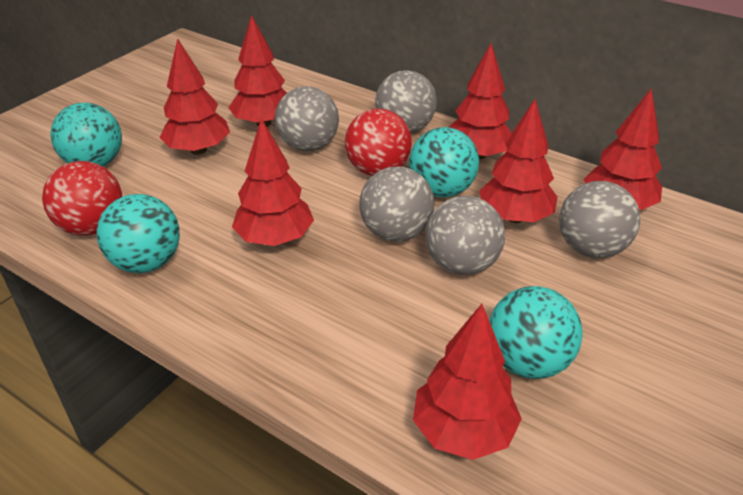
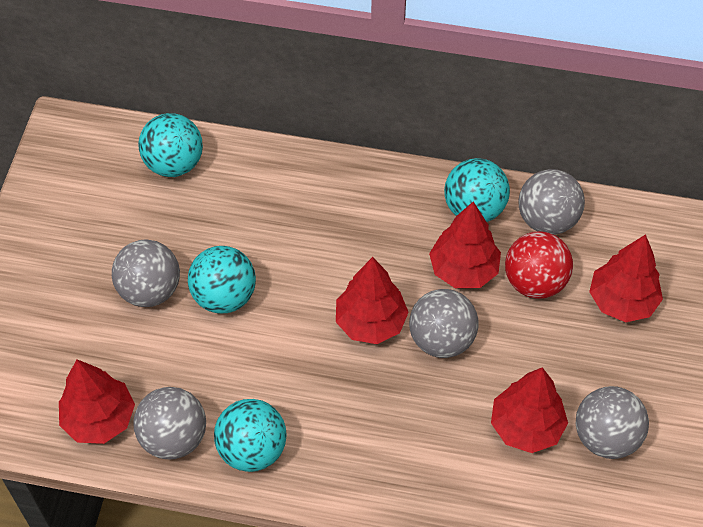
red ball: 2 -> 1
red tree: 7 -> 5

